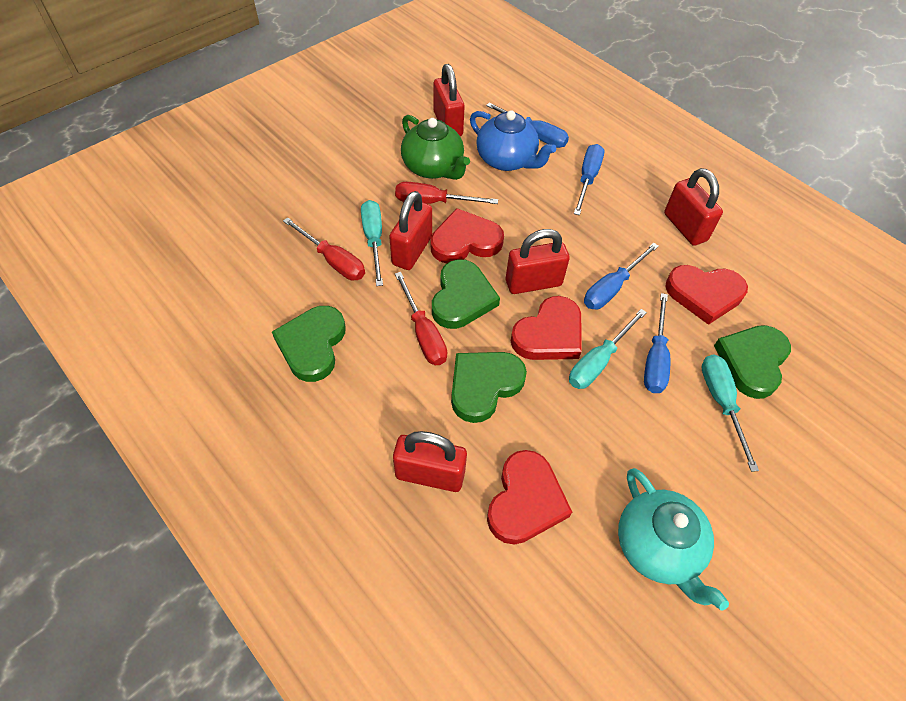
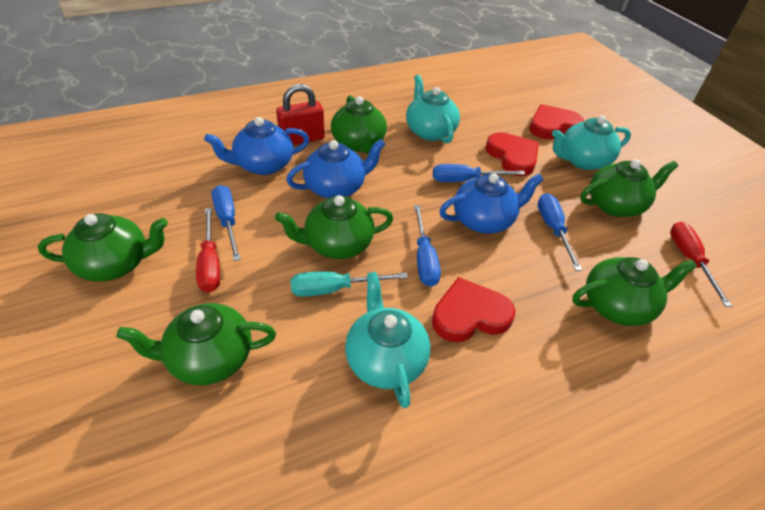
blue teapot: 1 -> 3
green heart: 4 -> 0
green teapot: 1 -> 6
red heart: 4 -> 3
red padlock: 5 -> 1
red screwdriver: 3 -> 2
turquoise screwdriver: 3 -> 1
turquoise teapot: 1 -> 3

